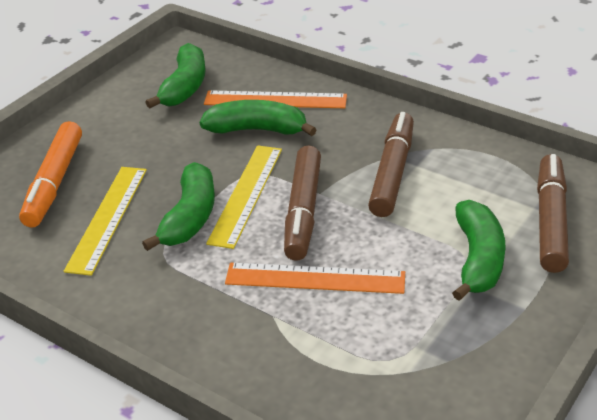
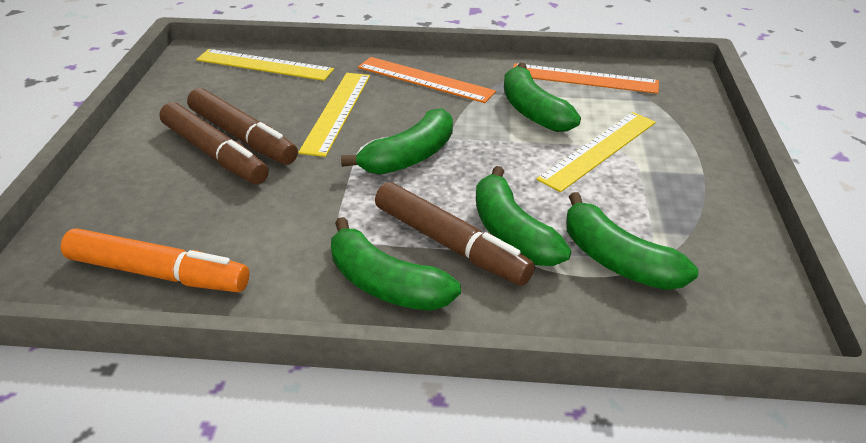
green banana: 4 -> 5
yellow ruler: 2 -> 3

